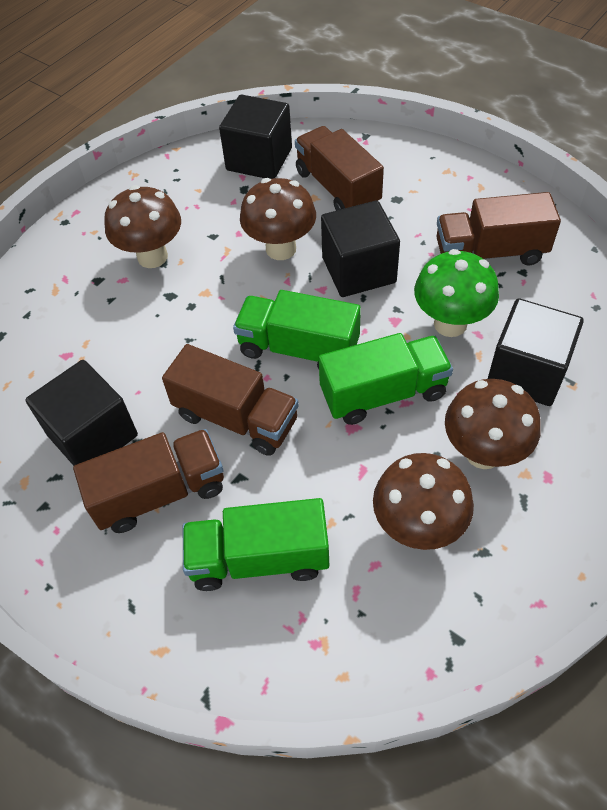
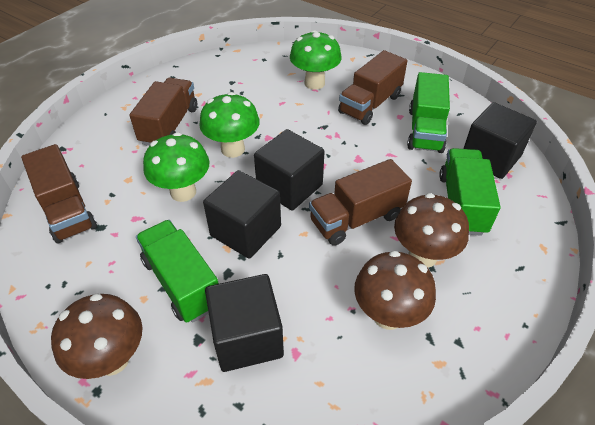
brown mushroom: 4 -> 3
green mushroom: 1 -> 3

